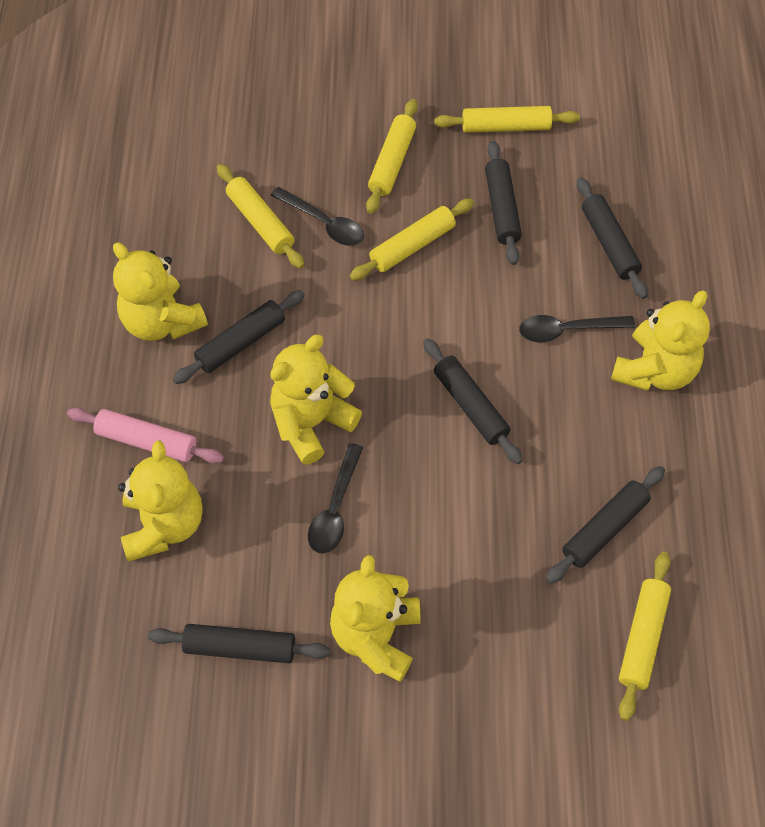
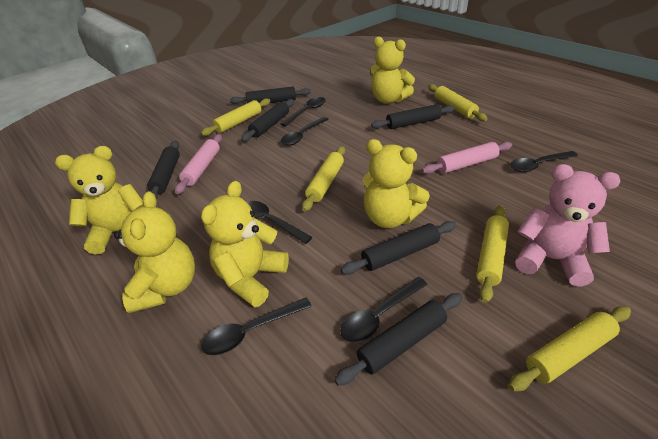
black spoon: 3 -> 6
pink rolling pin: 1 -> 2
pink teddy bear: 0 -> 1

